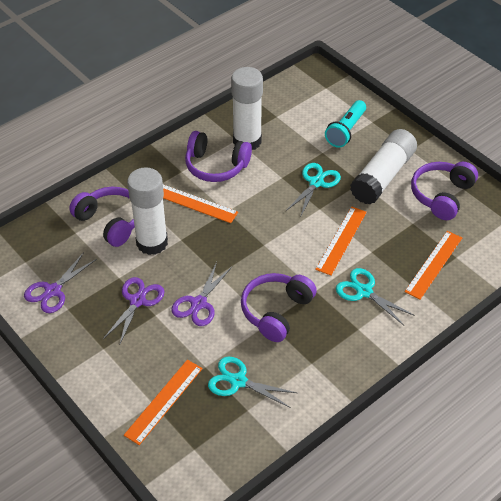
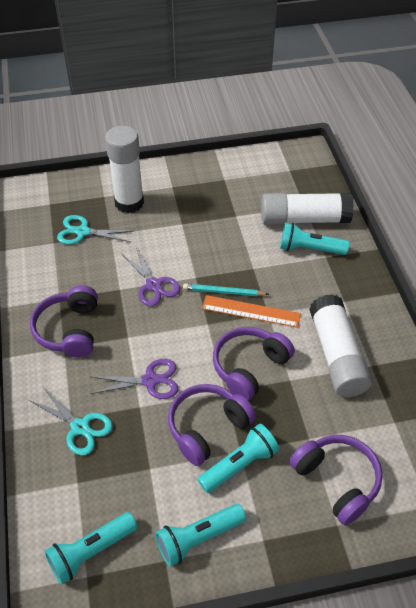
orange ruler: 4 -> 1
purple scissors: 3 -> 2
turquoise flashlight: 1 -> 4
turquoise pencil: 0 -> 1
turquoise scissors: 3 -> 2

